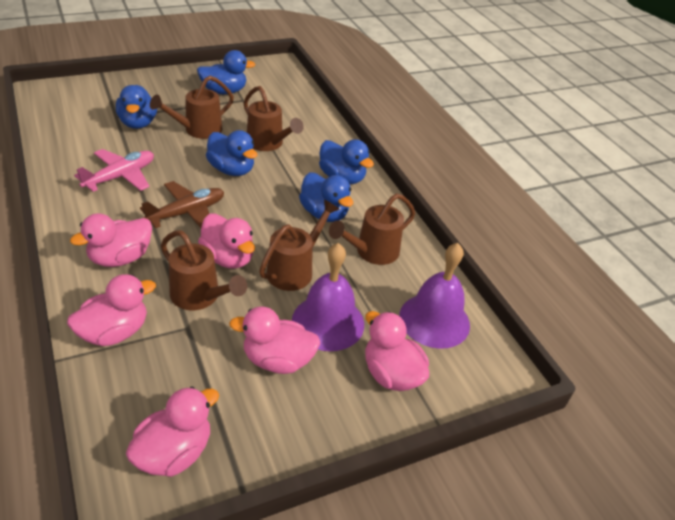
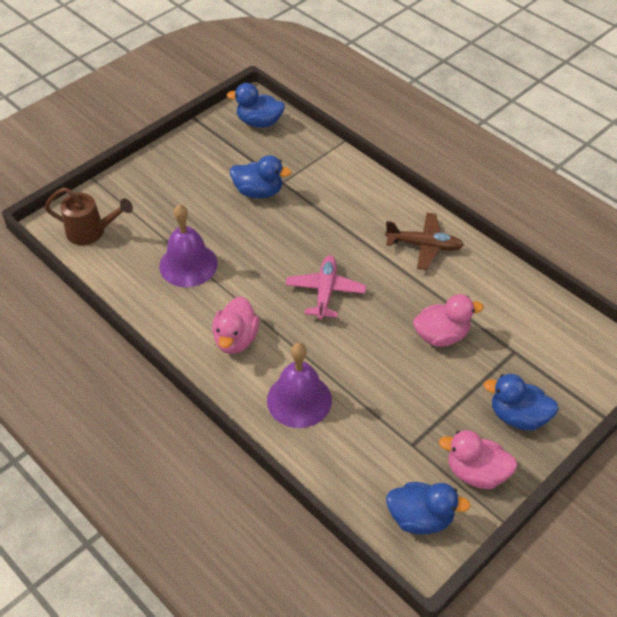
blue duck: 5 -> 4
brown watering can: 5 -> 1
pink duck: 6 -> 3

